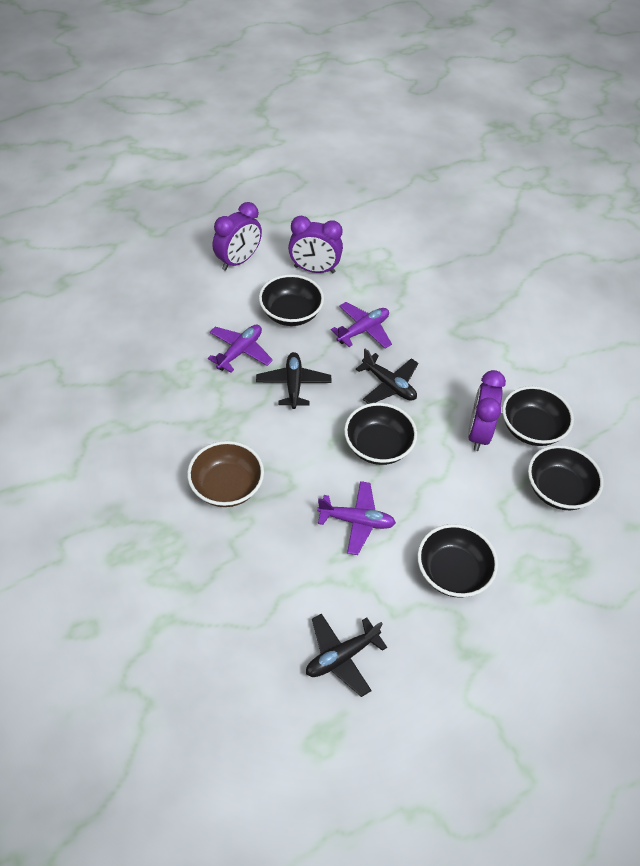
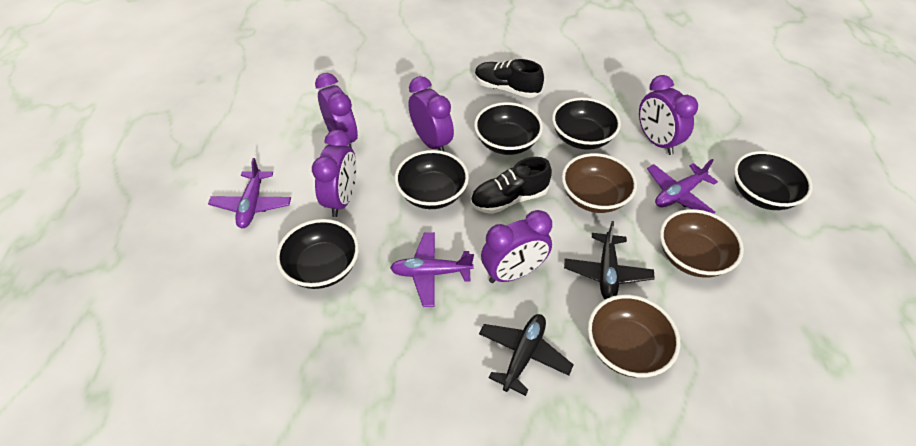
black plane: 3 -> 2
black shoe: 0 -> 2
brown bowl: 1 -> 3
purple clock: 3 -> 5

